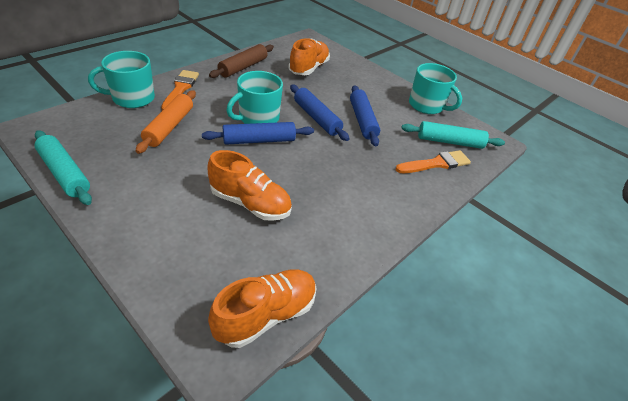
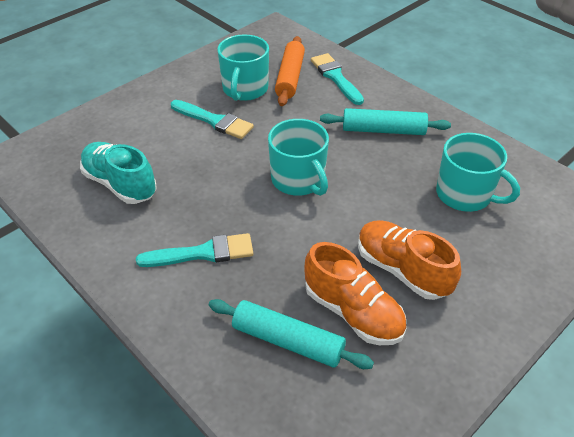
blue rolling pin: 3 -> 0
brown rolling pin: 1 -> 0
orange brush: 2 -> 0
orange shoe: 3 -> 2
turquoise brush: 0 -> 3
turquoise shoe: 0 -> 1

